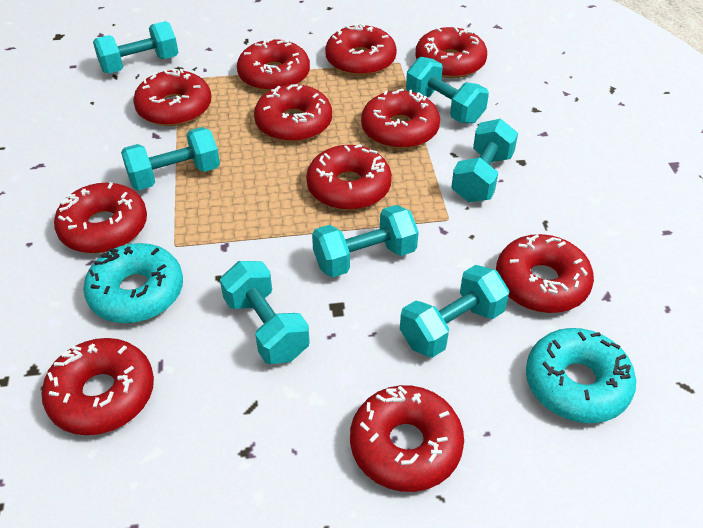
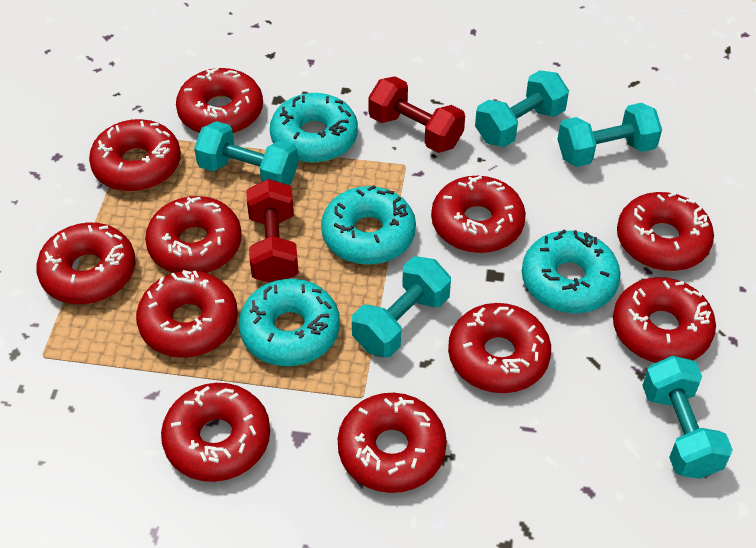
red dumbbell: 0 -> 2
turquoise donut: 2 -> 4
turquoise dumbbell: 7 -> 5

